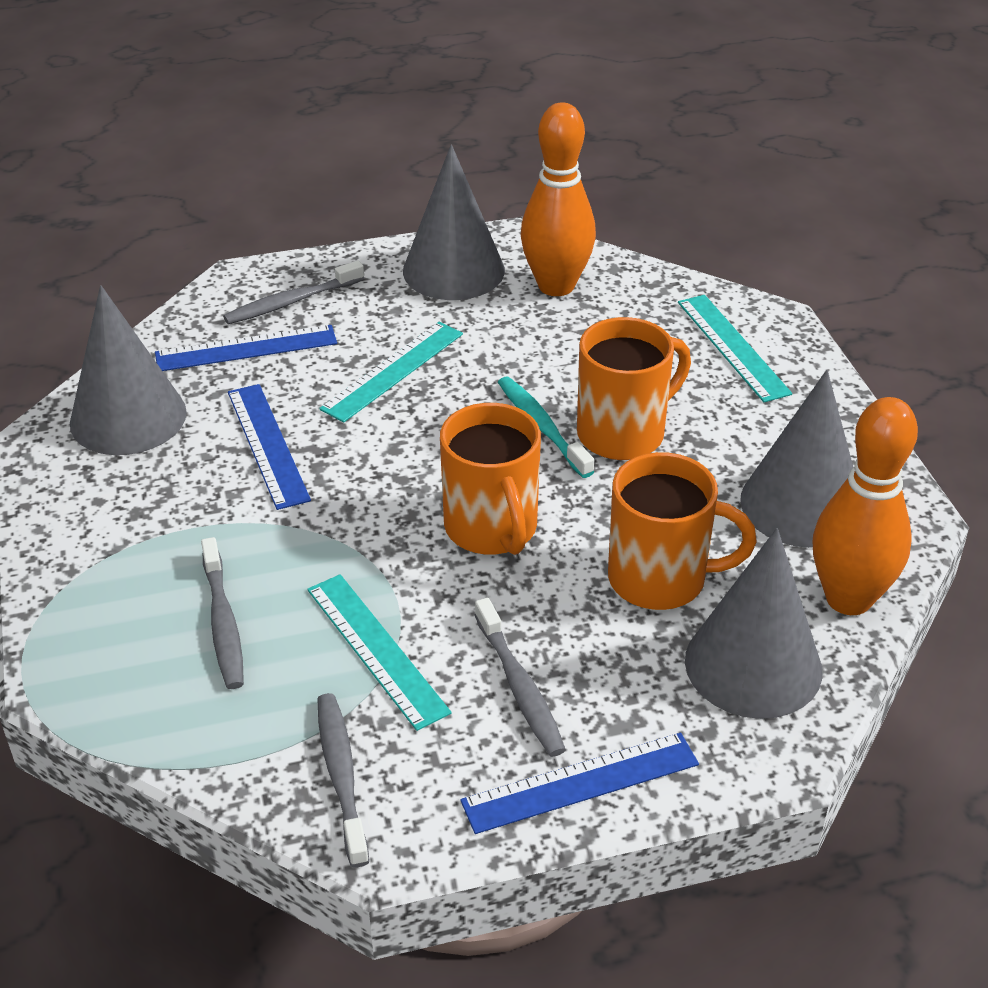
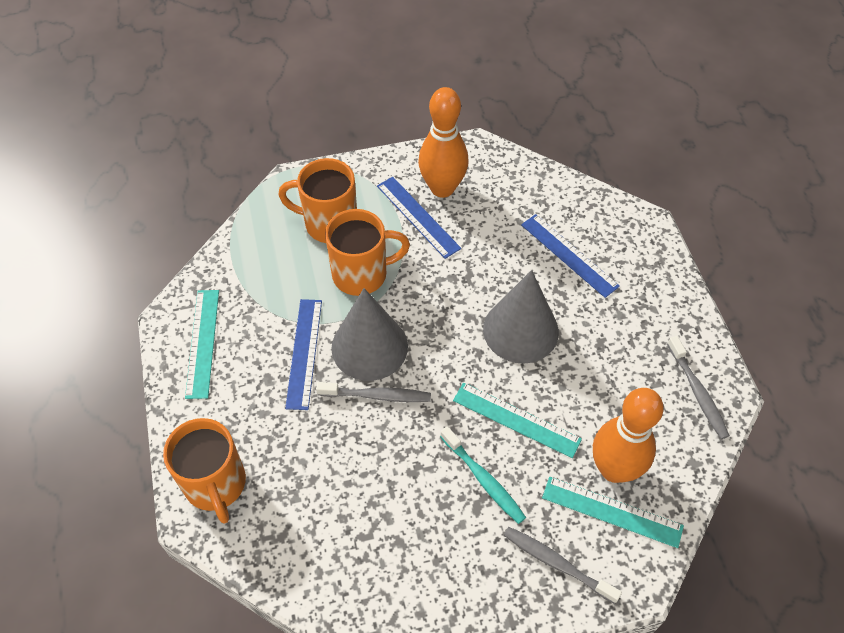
grey cone: 4 -> 2
grey toothbrush: 4 -> 3

